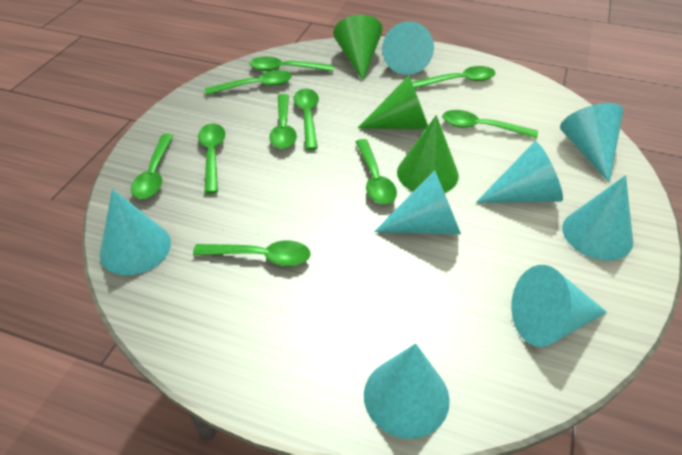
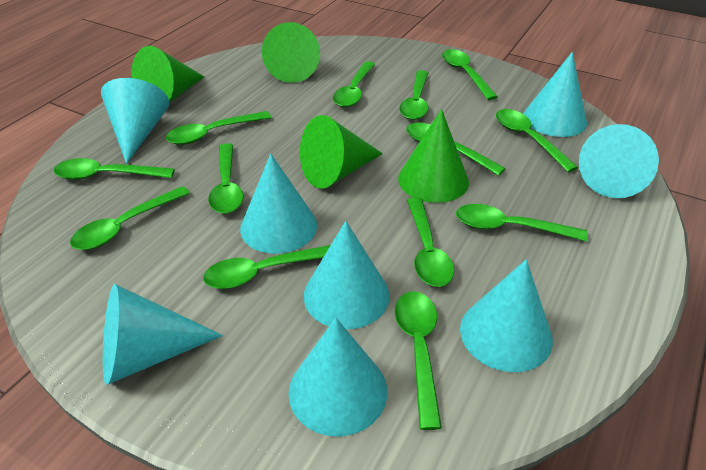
green cone: 3 -> 4
green spoon: 10 -> 13

